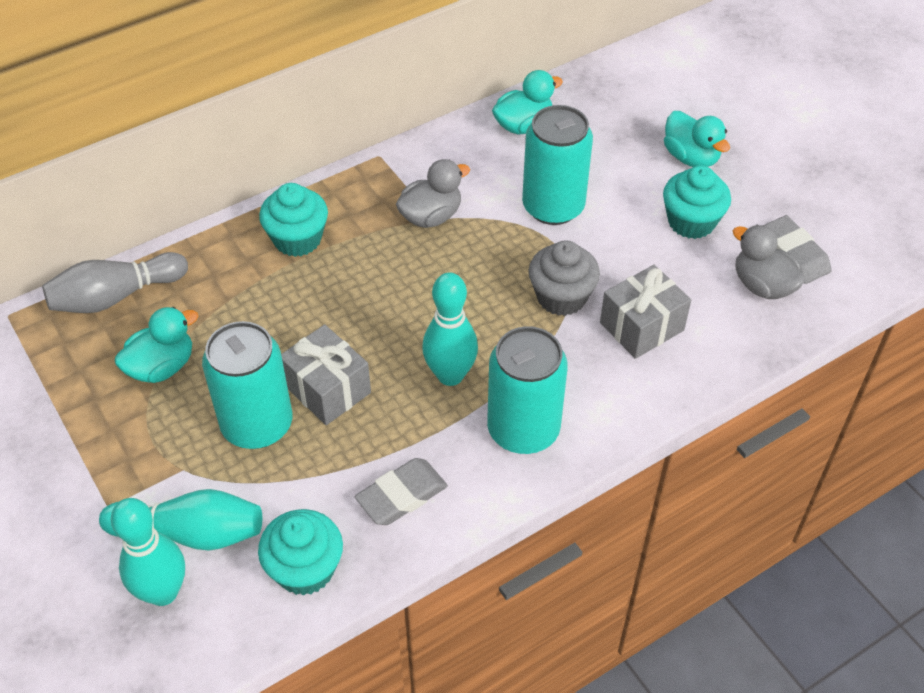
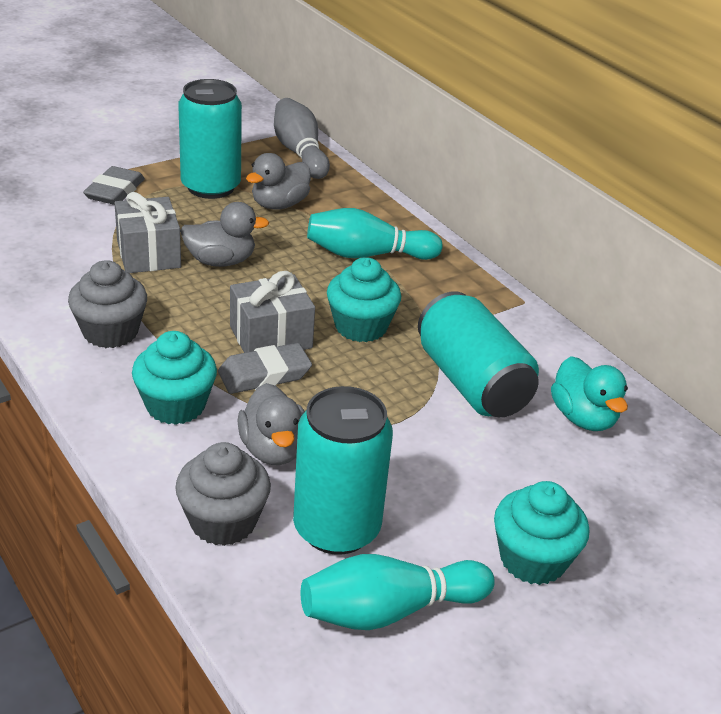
grey cupcake: 1 -> 2
grey duck: 2 -> 3
turquoise bowling pin: 3 -> 2
turquoise duck: 3 -> 1

